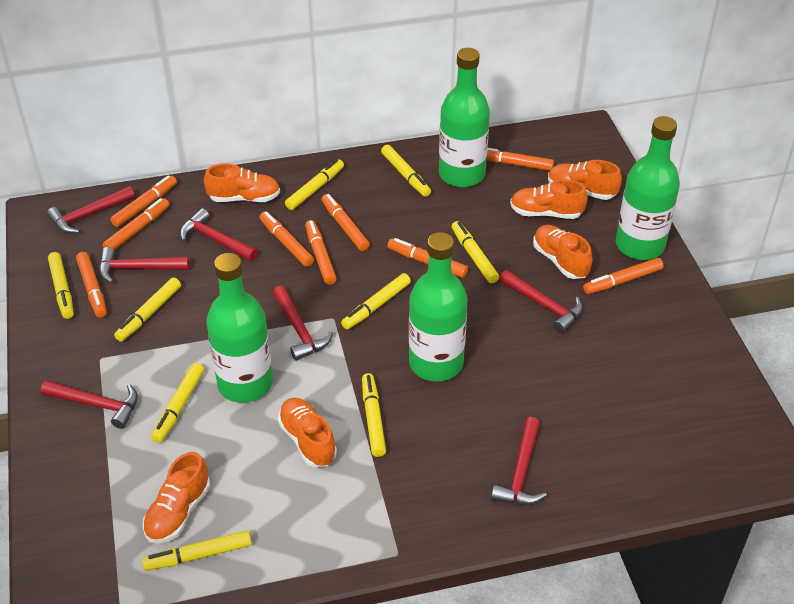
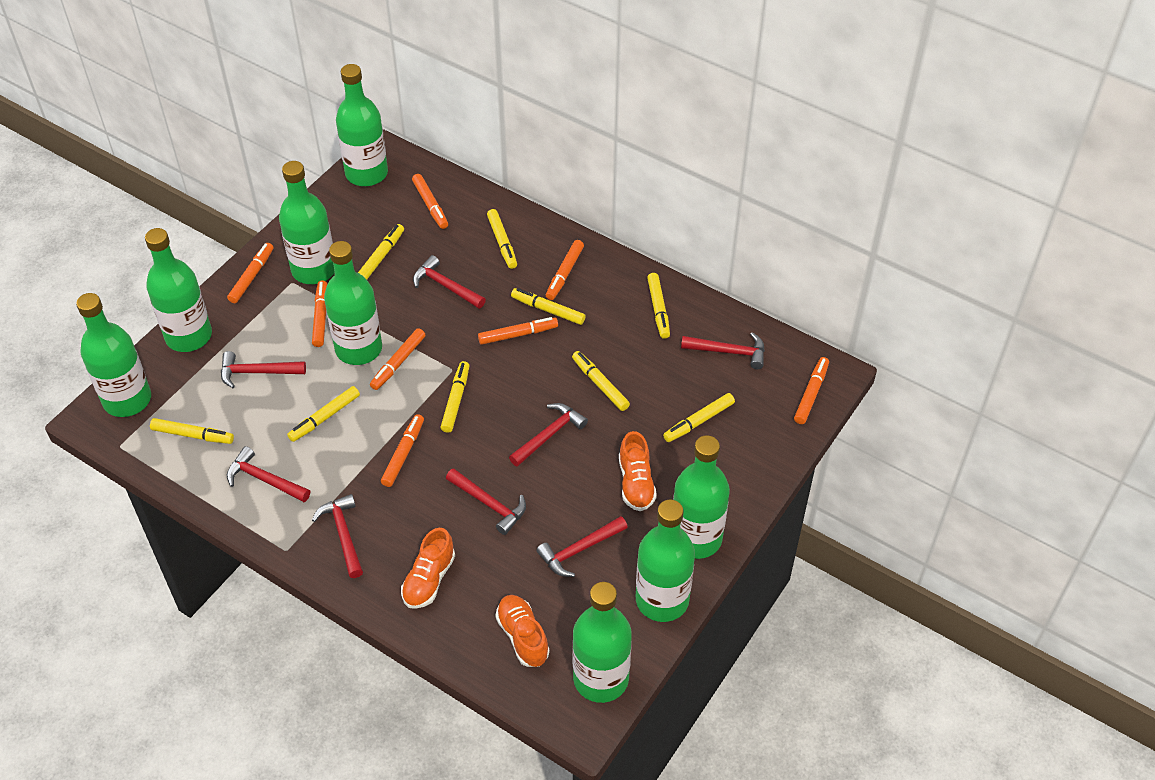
green bottle: 4 -> 8
orange marker: 9 -> 8
orange shoe: 6 -> 3
red hammer: 7 -> 8

